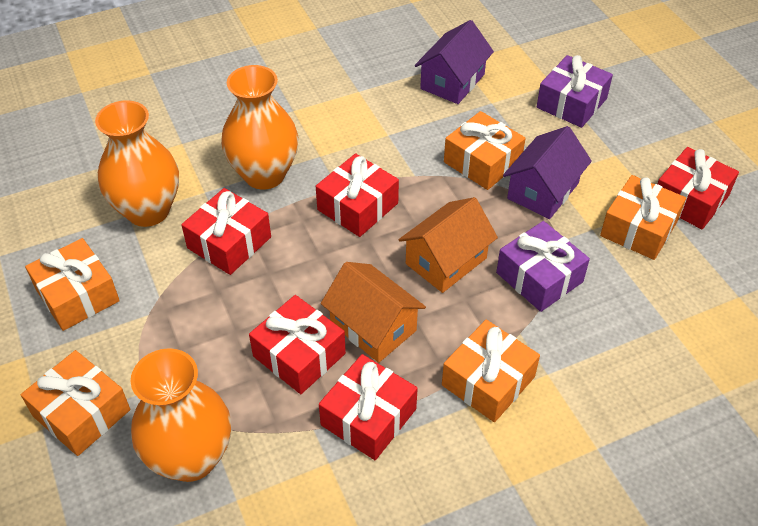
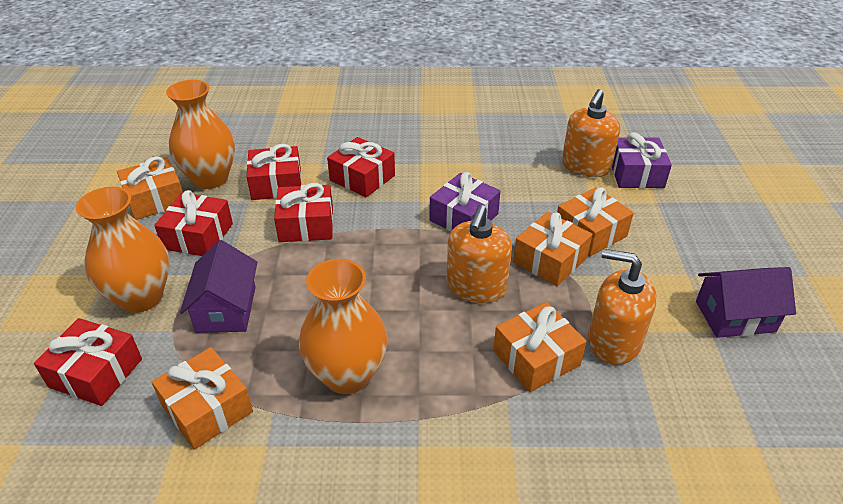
orange house: 2 -> 0
orange soap dispenser: 0 -> 3

